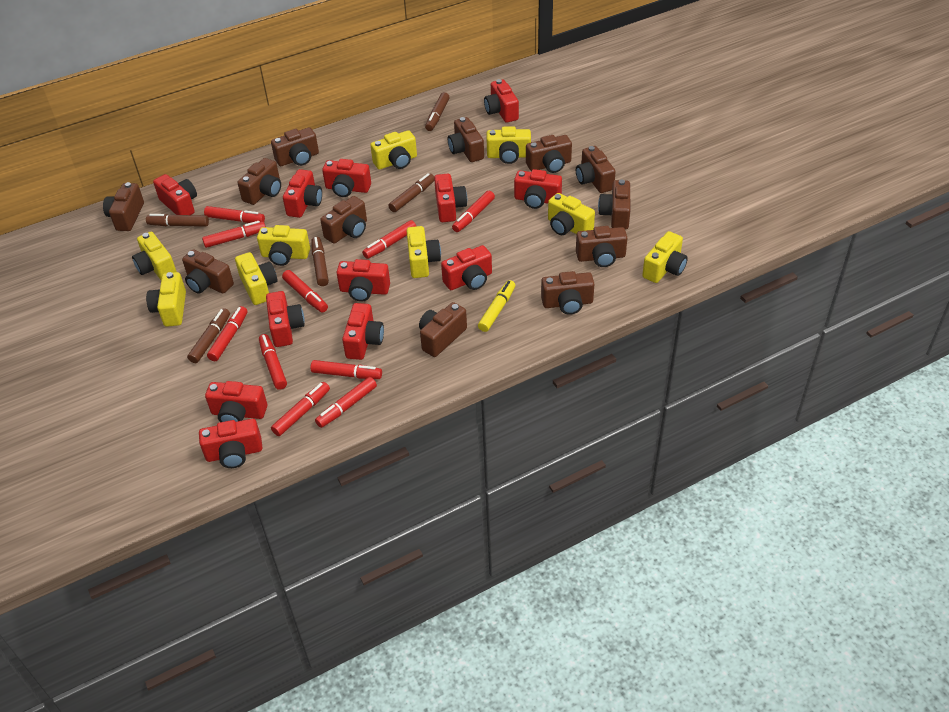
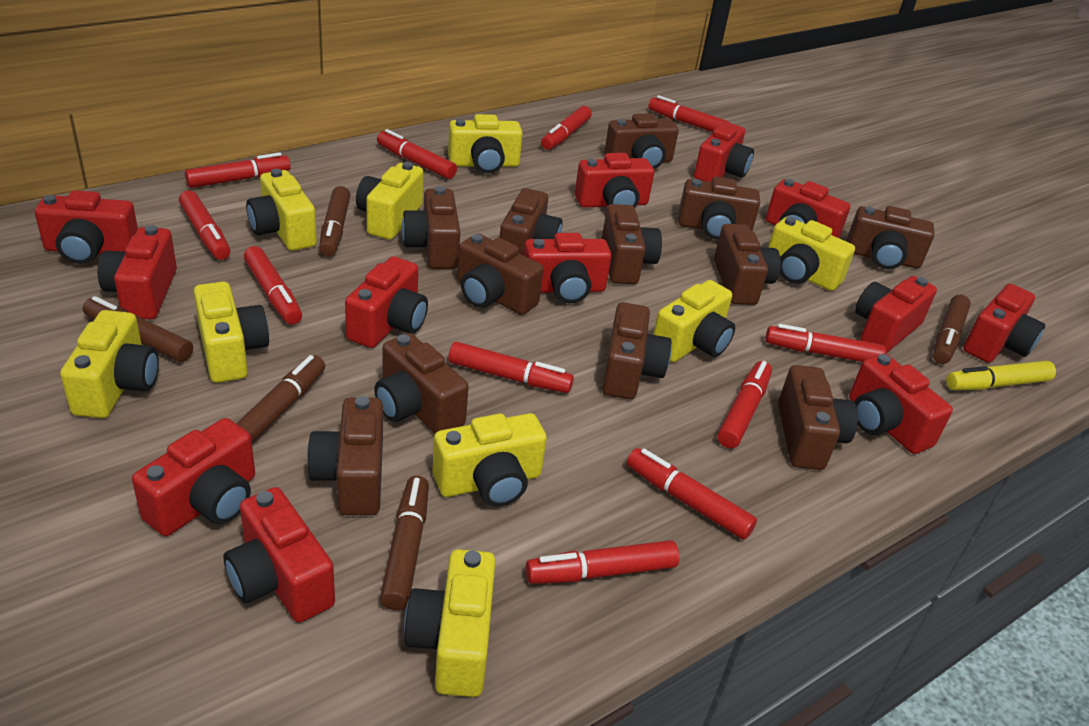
red marker: 10 -> 11

